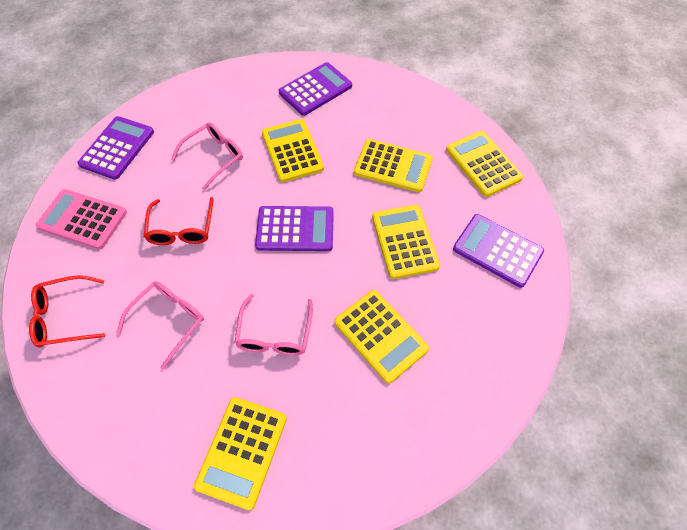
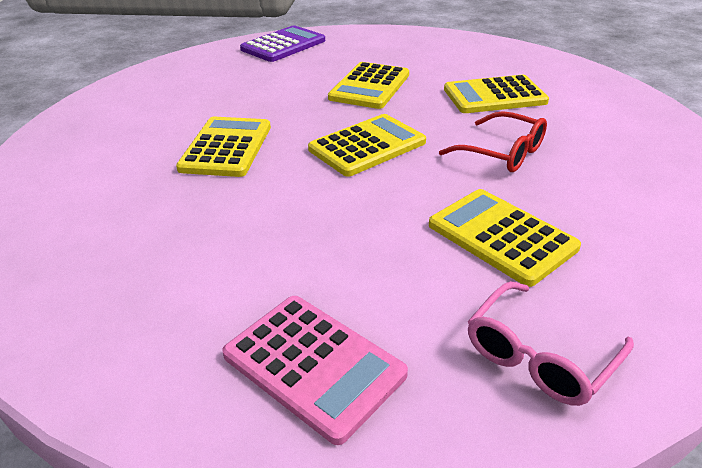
pink glasses: 3 -> 1
purple calculator: 4 -> 1
red glasses: 2 -> 1
yellow calculator: 6 -> 5

